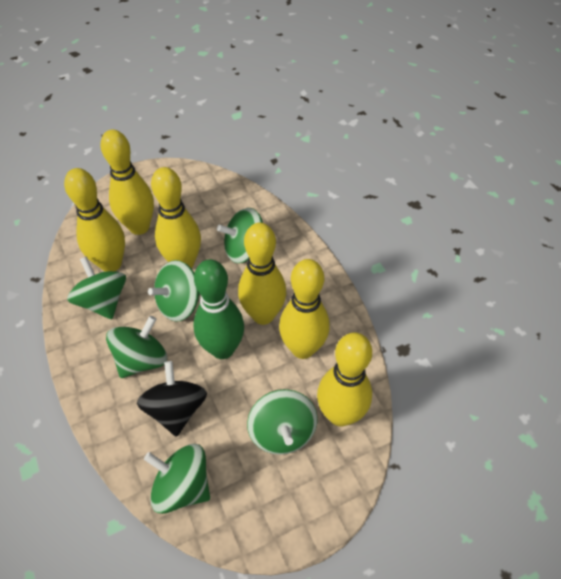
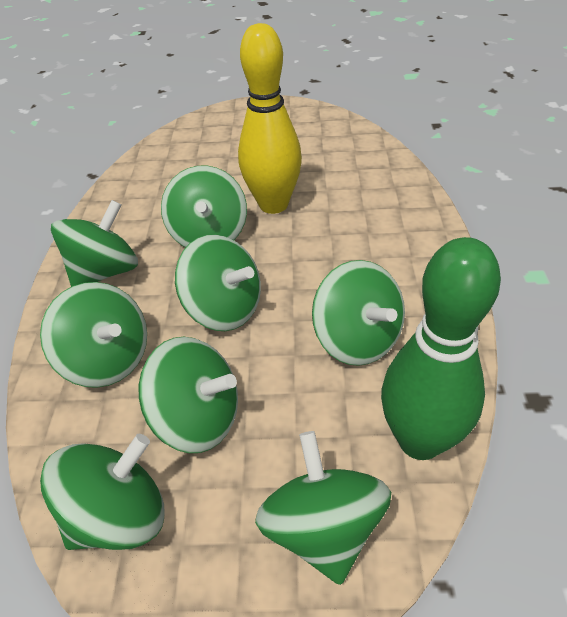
black spinning top: 1 -> 0
green spinning top: 6 -> 8
yellow bowling pin: 6 -> 1

